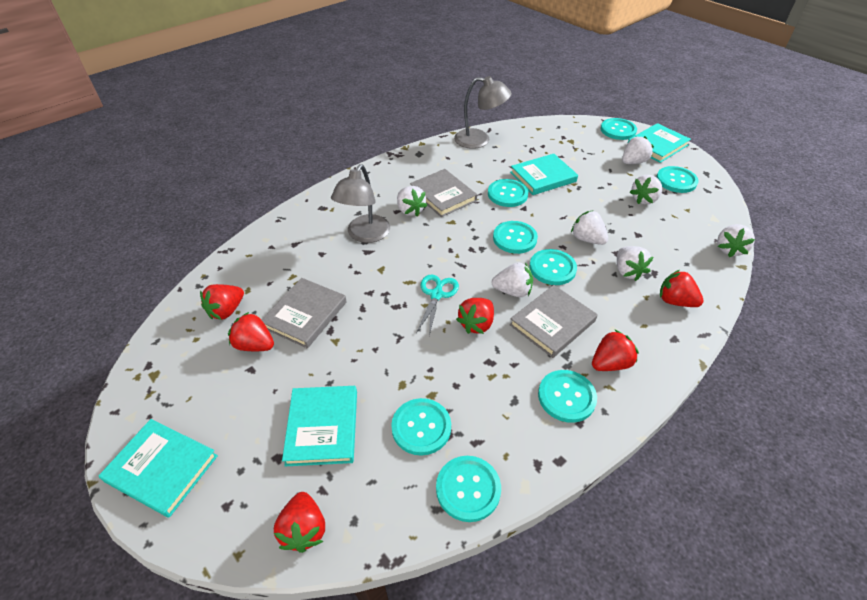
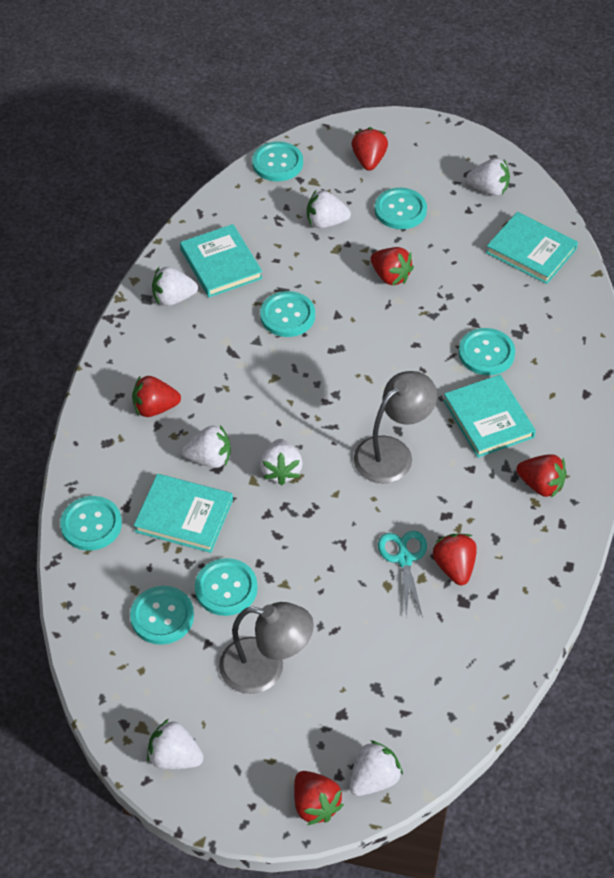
grey book: 3 -> 0
turquoise button: 8 -> 7

